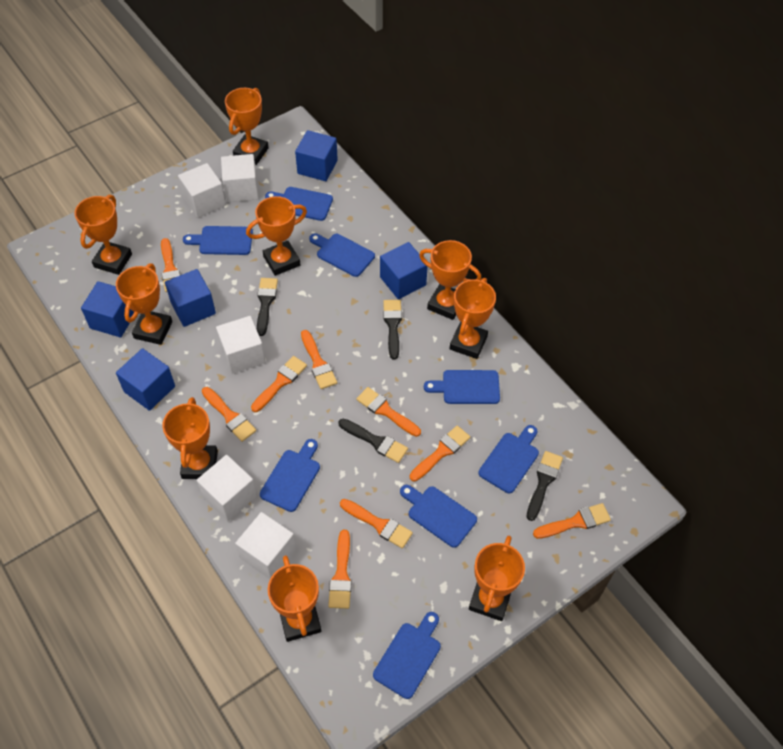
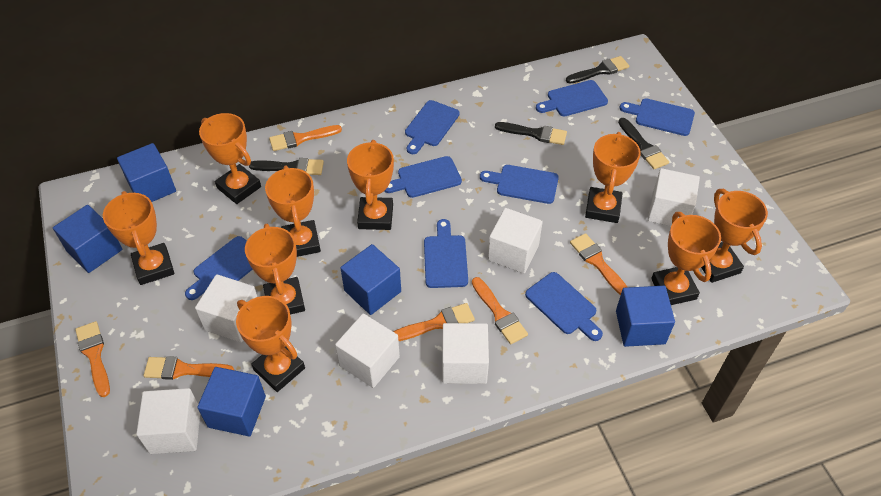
orange brush: 9 -> 6
white cube: 5 -> 6

